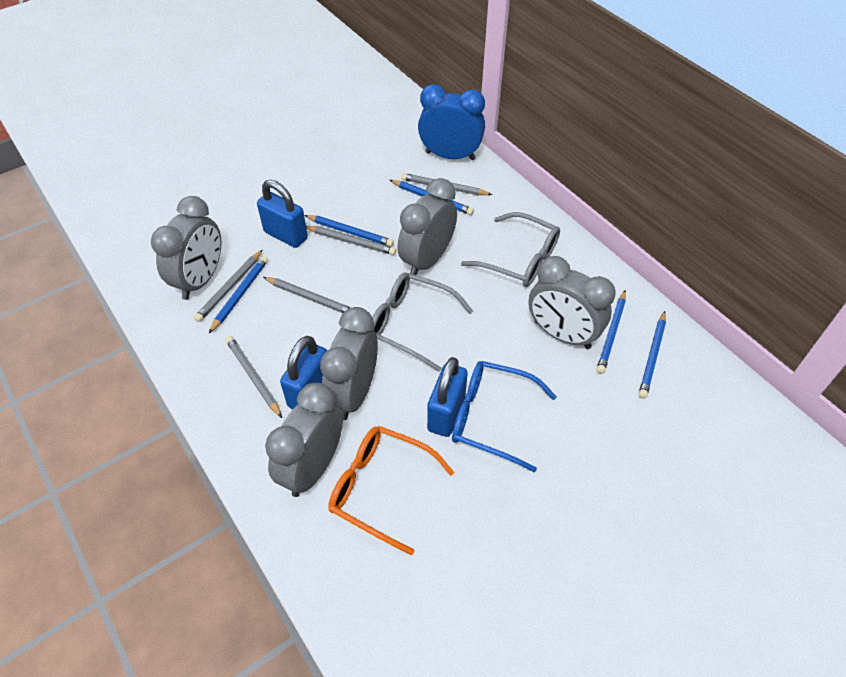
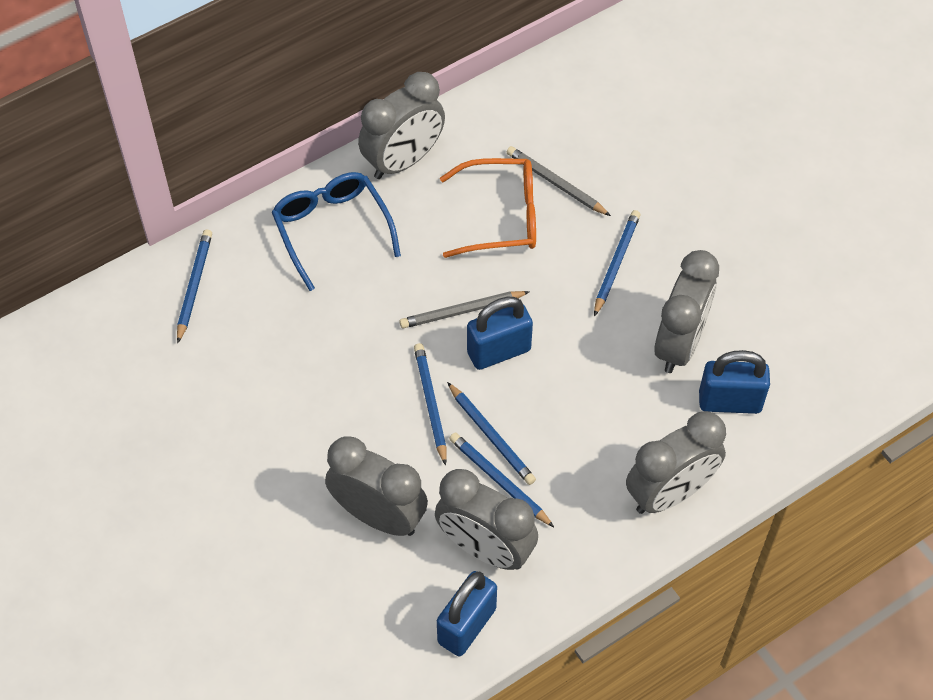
blue clock: 1 -> 0
grey glasses: 2 -> 0
grey pencil: 5 -> 2

